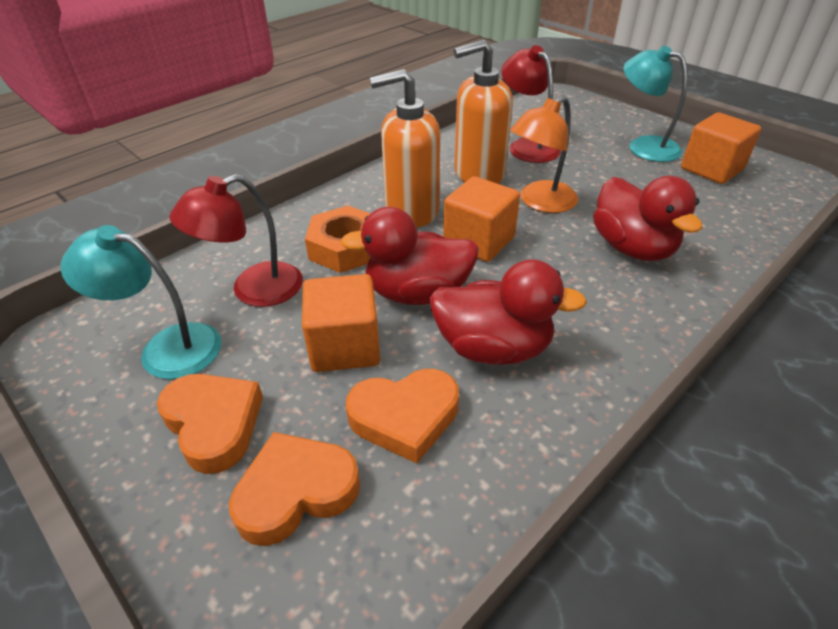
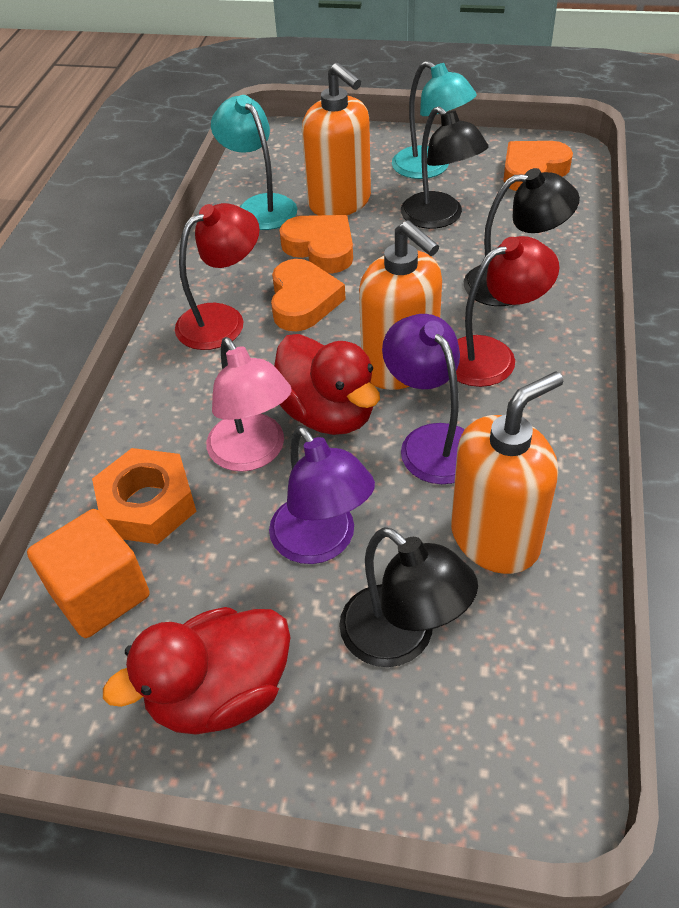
black lamp: 0 -> 3
orange cube: 3 -> 1
orange lamp: 1 -> 0
orange soap dispenser: 2 -> 3
pink lamp: 0 -> 1
purple lamp: 0 -> 2
red duck: 3 -> 2

